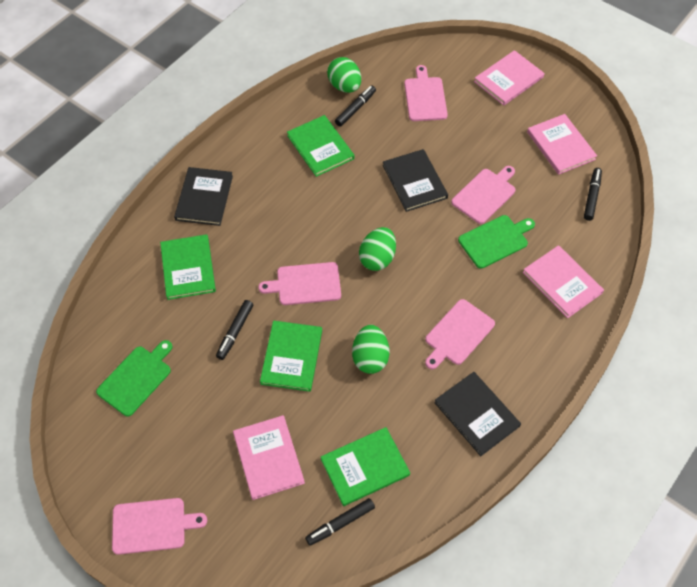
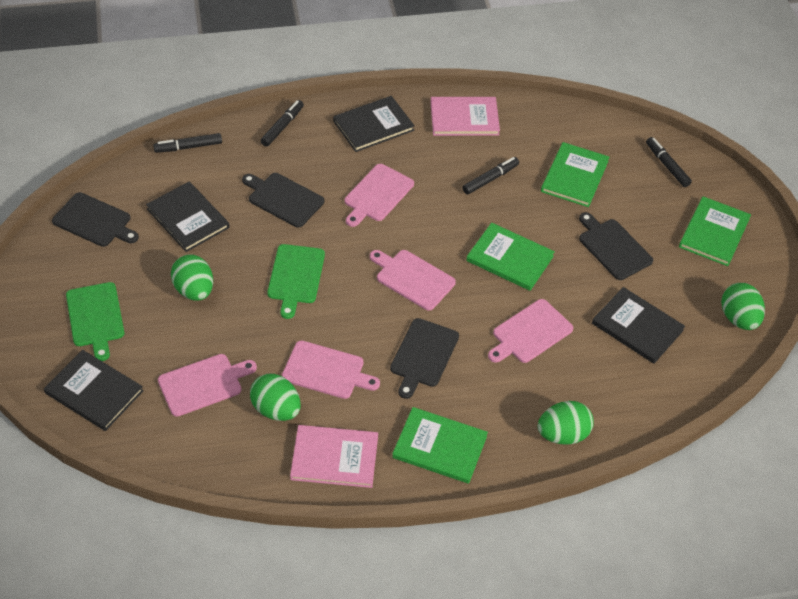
black book: 3 -> 4
black cutting board: 0 -> 4
green egg: 3 -> 4
pink book: 4 -> 2

